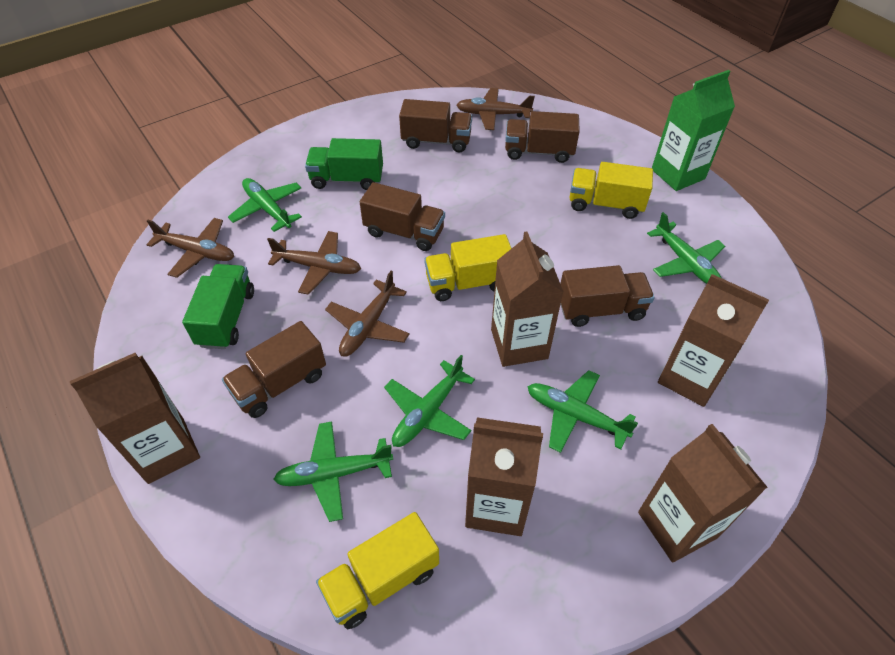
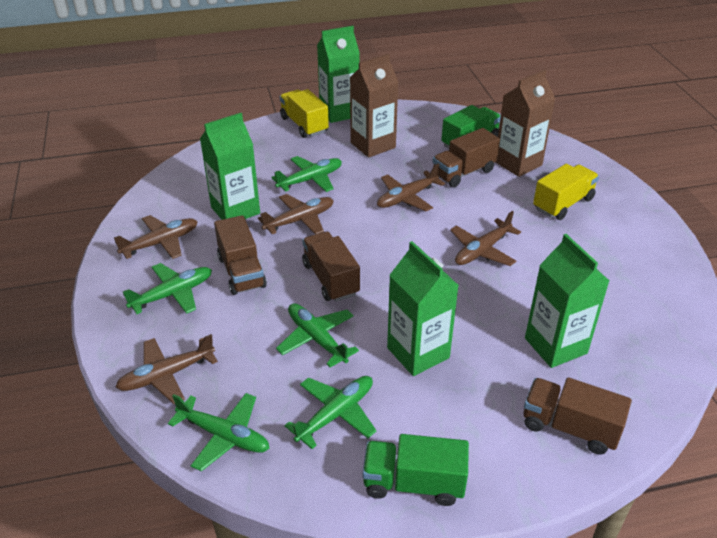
brown carton: 5 -> 2
brown plane: 4 -> 5
brown truck: 5 -> 4
green carton: 1 -> 4
yellow truck: 3 -> 2

